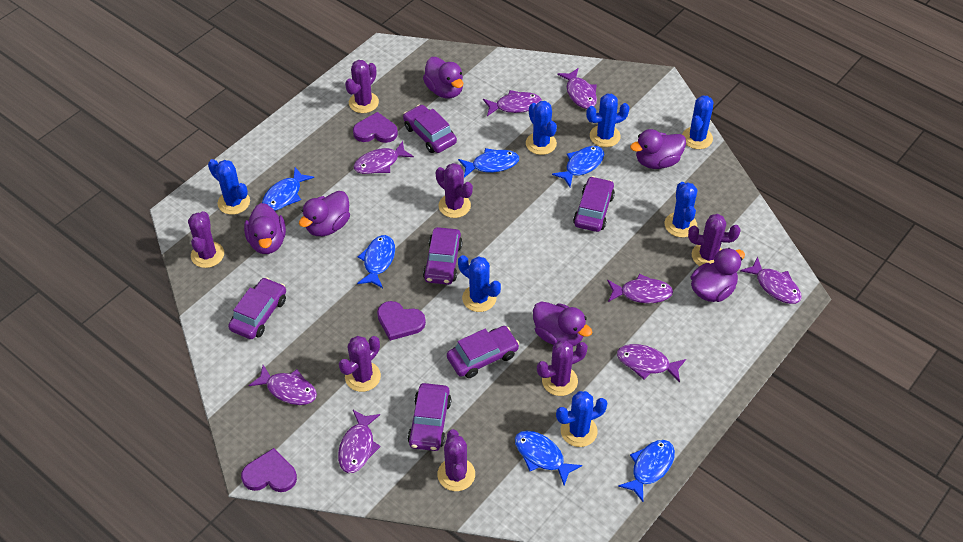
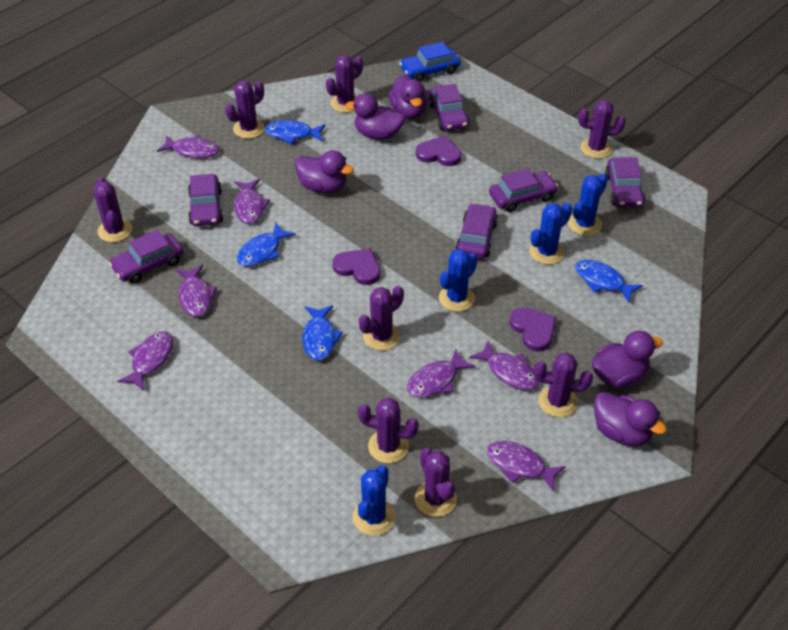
blue cactus: 7 -> 4
blue car: 0 -> 1
blue fish: 6 -> 4
purple cactus: 7 -> 8
purple duck: 6 -> 5
purple fish: 8 -> 7

